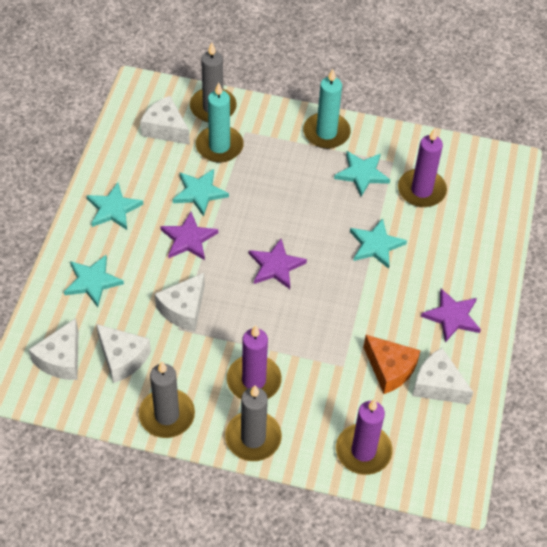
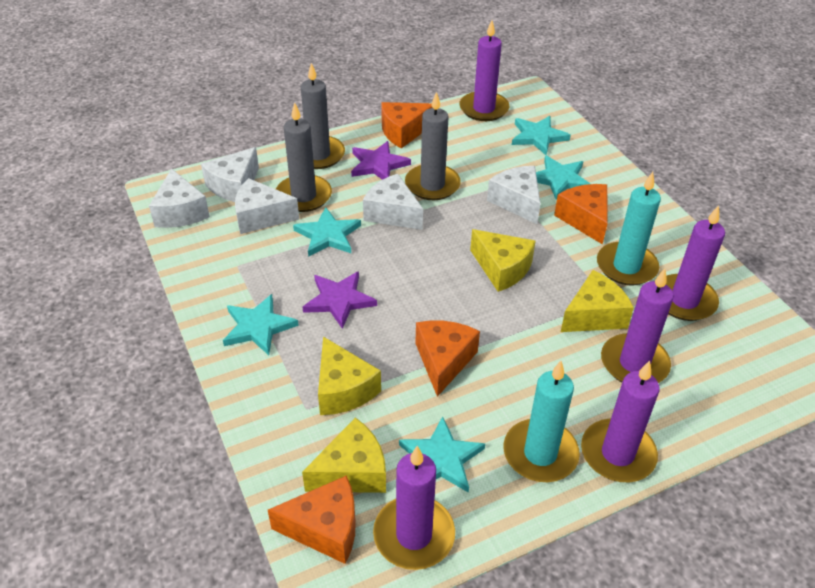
orange cheese: 1 -> 4
purple candle: 3 -> 5
purple star: 3 -> 2
yellow cheese: 0 -> 4

